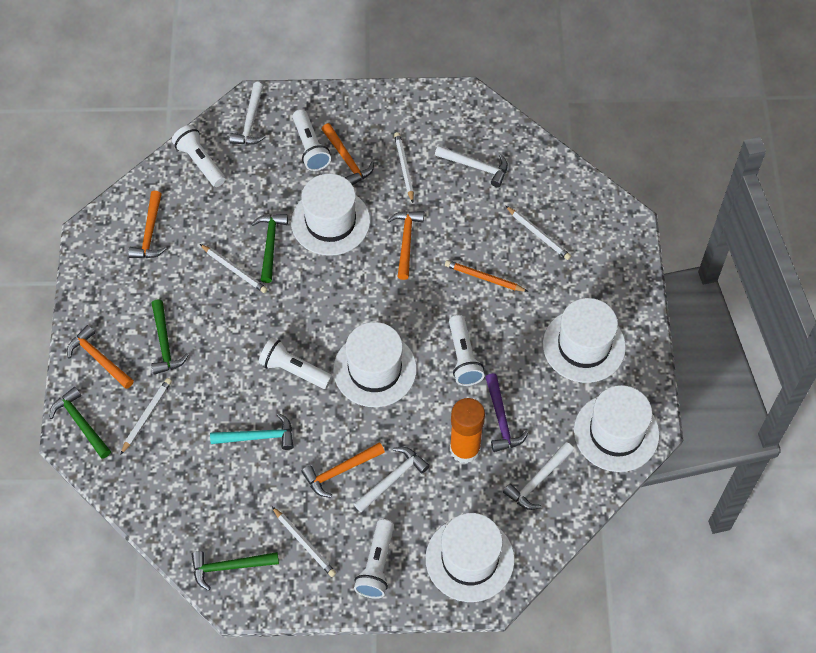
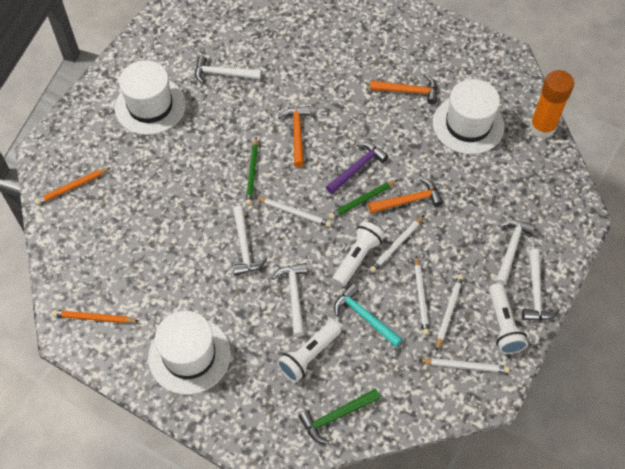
green hammer: 4 -> 1
green pencil: 0 -> 2
orange hammer: 5 -> 3
orange pencil: 1 -> 2
white flashlight: 5 -> 3
white hammer: 4 -> 5
white hat: 5 -> 3

